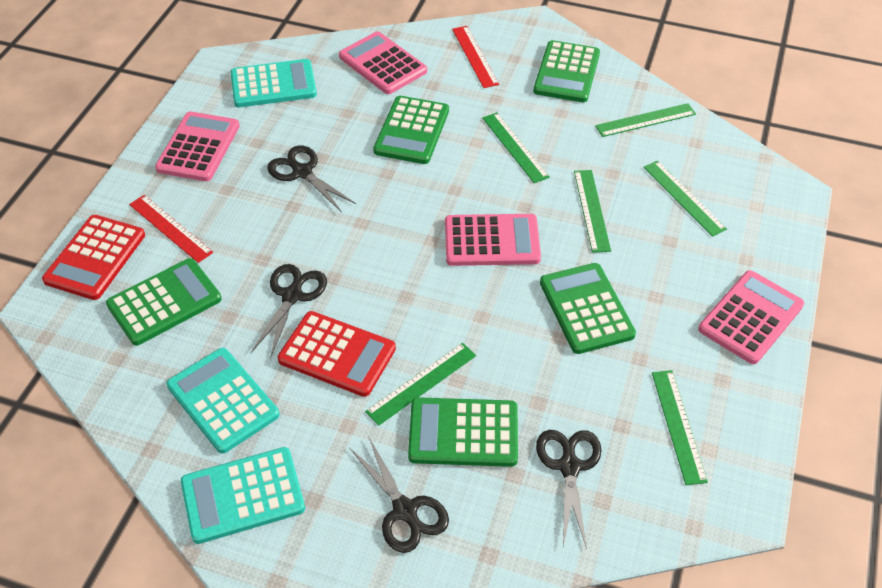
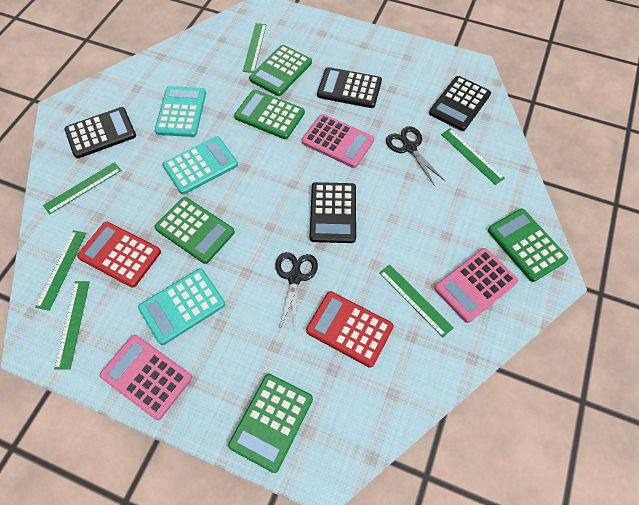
black calculator: 0 -> 4
black scissors: 4 -> 2
pink calculator: 4 -> 3
red ruler: 2 -> 0

